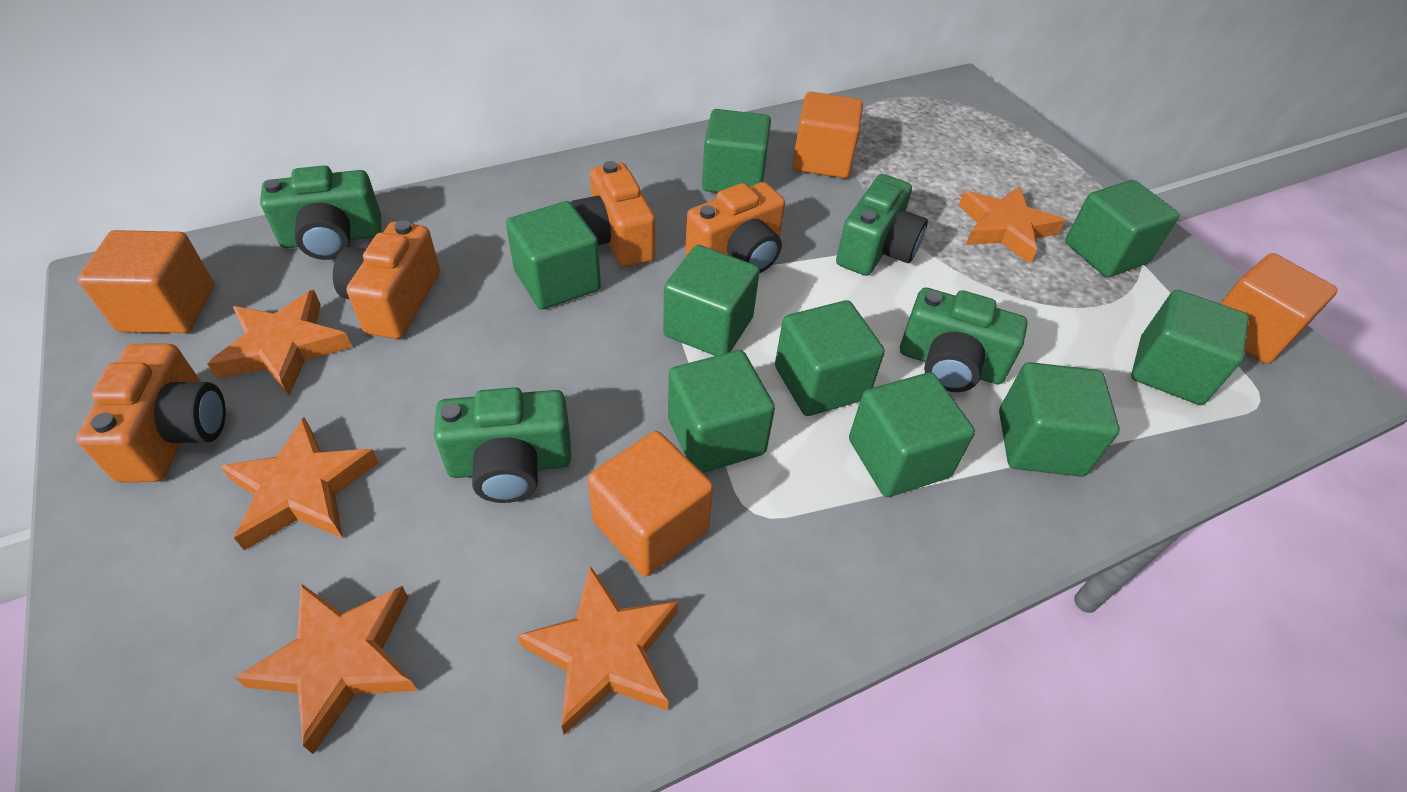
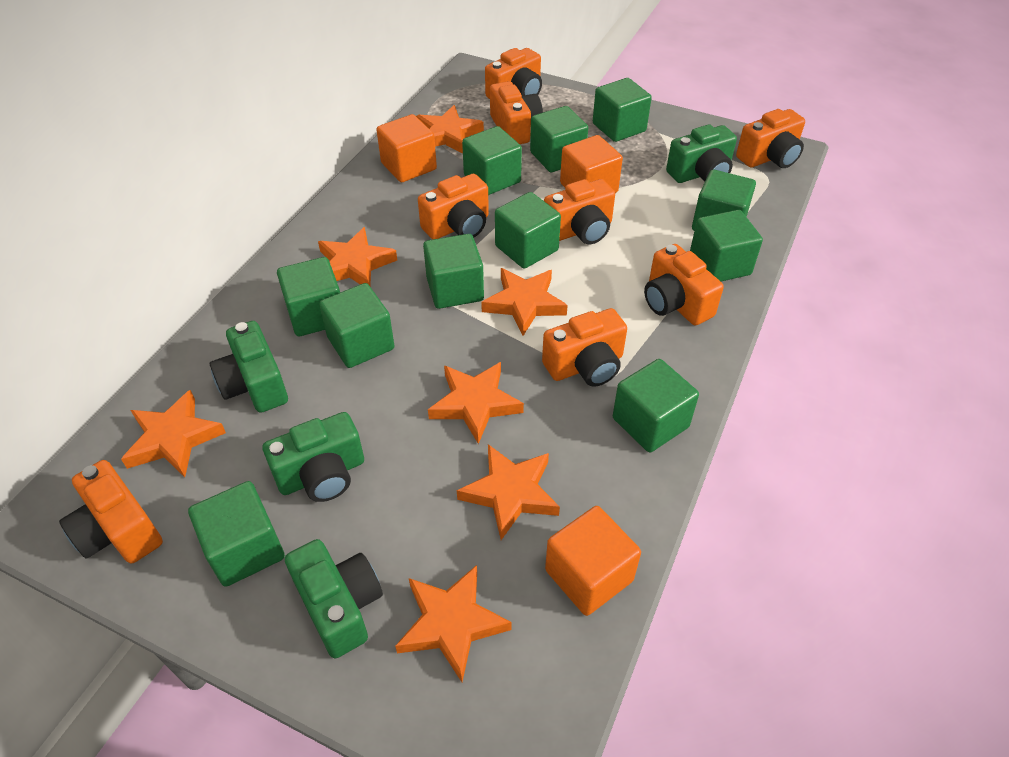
green cube: 9 -> 11
orange camera: 4 -> 8
orange cube: 4 -> 3
orange star: 5 -> 7

